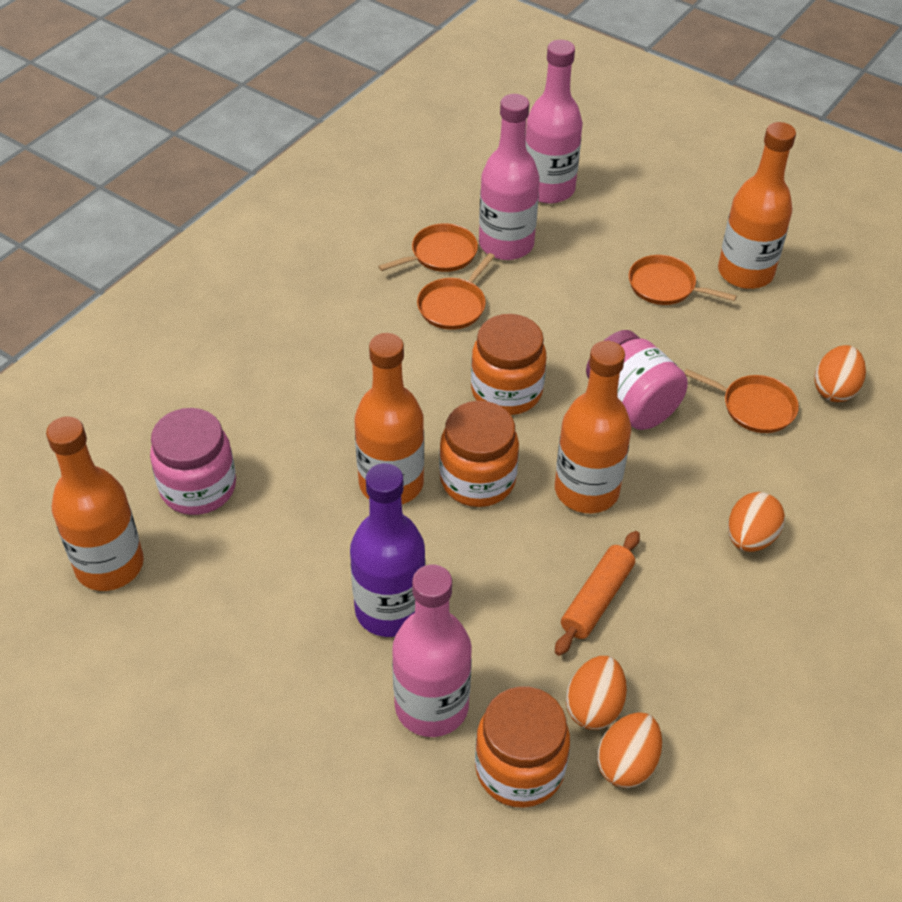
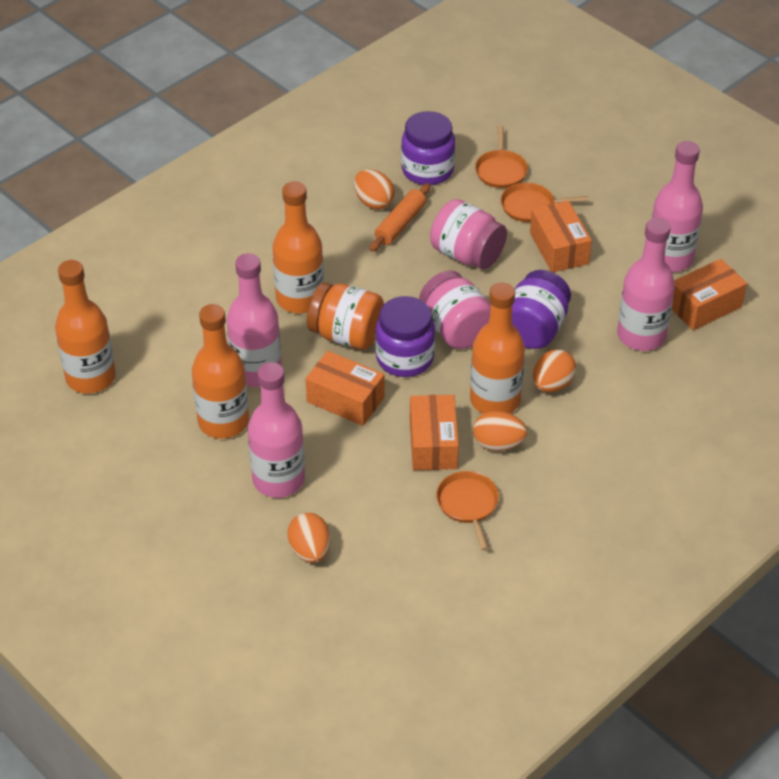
orange box: 0 -> 4
orange jar: 3 -> 1
orange pan: 4 -> 3
pink bottle: 3 -> 4
purple bottle: 1 -> 0
purple jar: 0 -> 3

